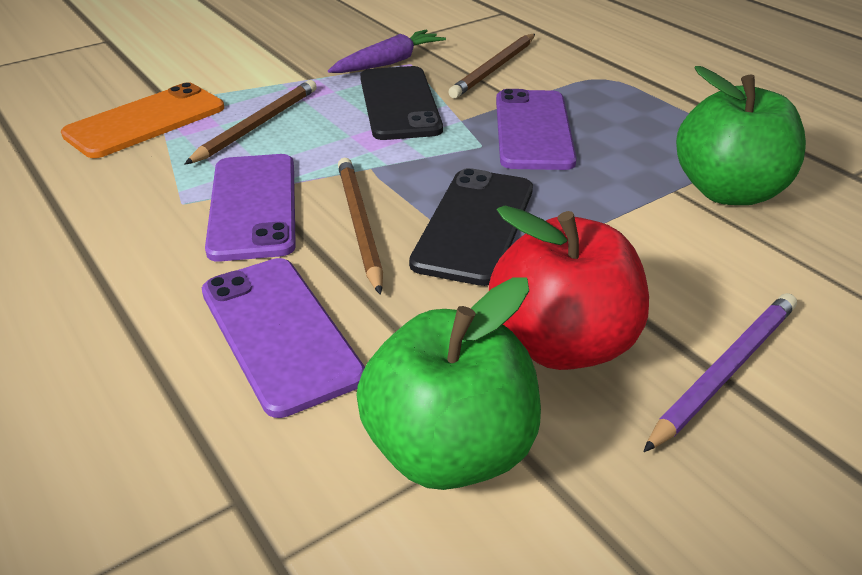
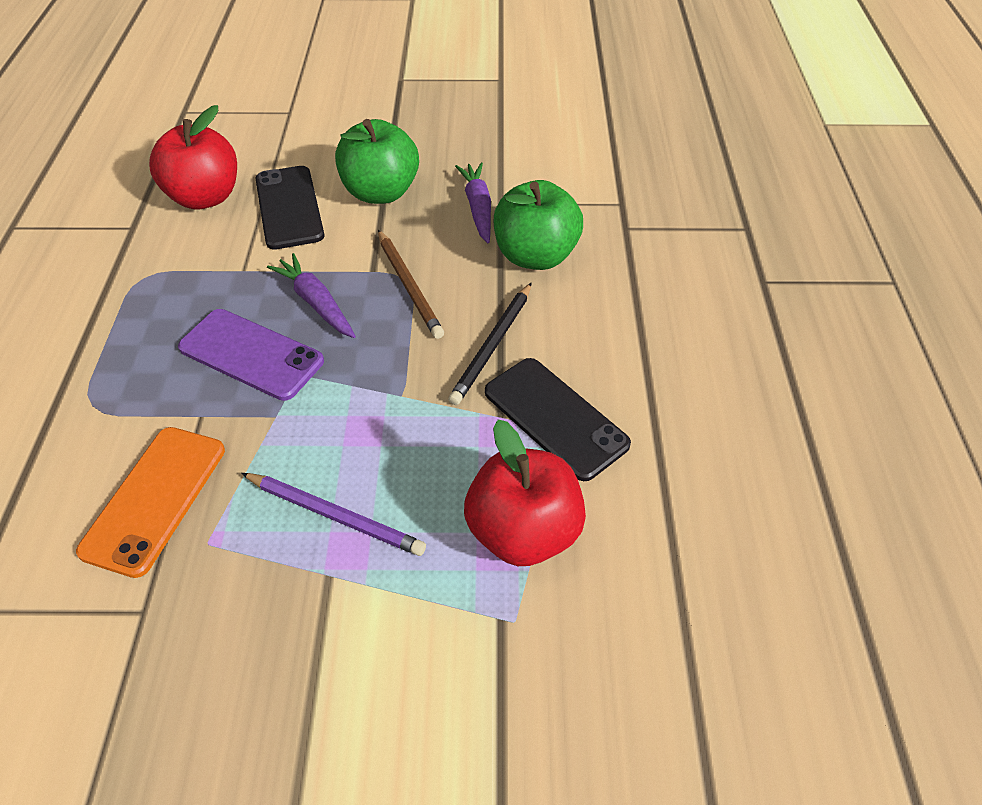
black pencil: 0 -> 1
brown pencil: 3 -> 1
purple carrot: 1 -> 2
purple phone: 3 -> 1
red apple: 1 -> 2

